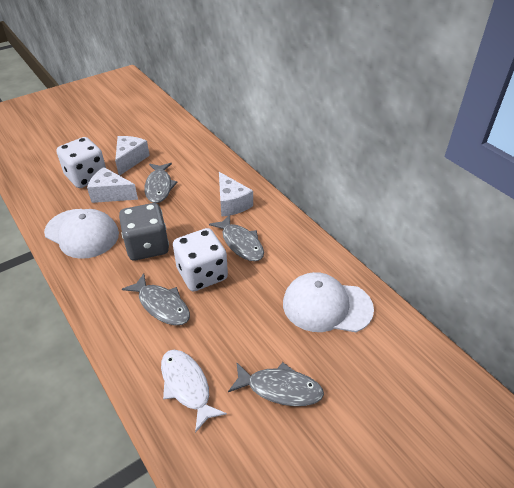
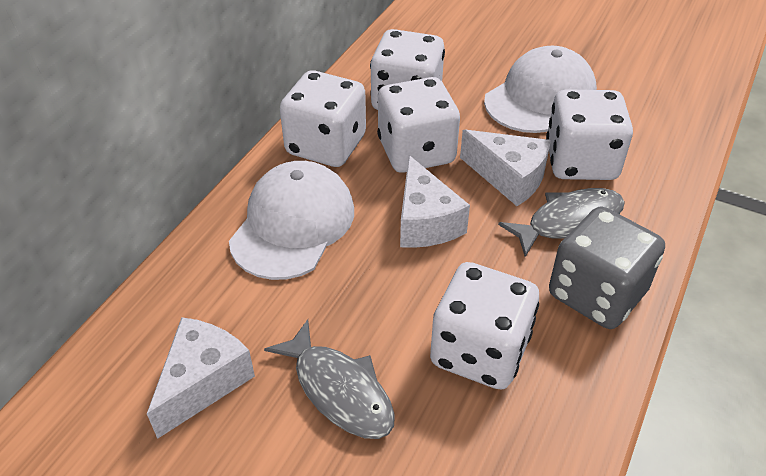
grey fish: 4 -> 2
white dice: 2 -> 5
white fish: 1 -> 0

